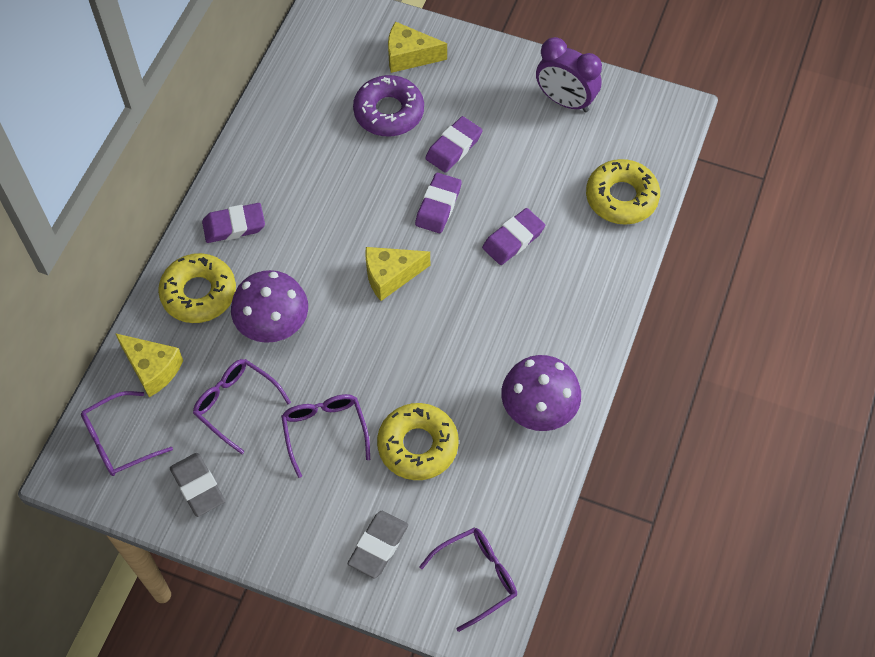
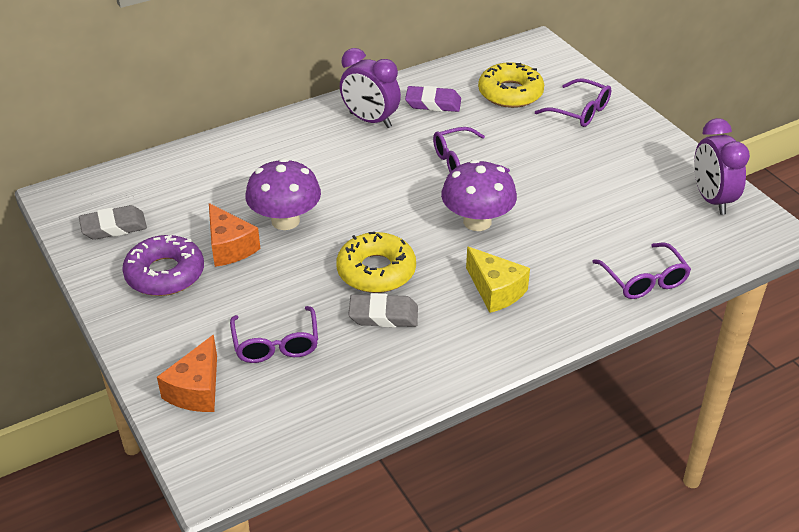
orange cheese: 0 -> 2
purple clock: 1 -> 2
purple eraser: 4 -> 1
yellow cheese: 3 -> 1
yellow donut: 3 -> 2

